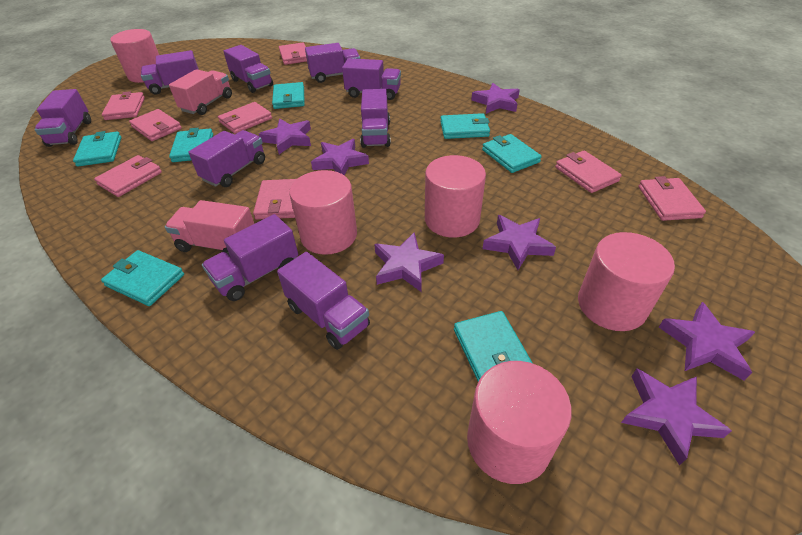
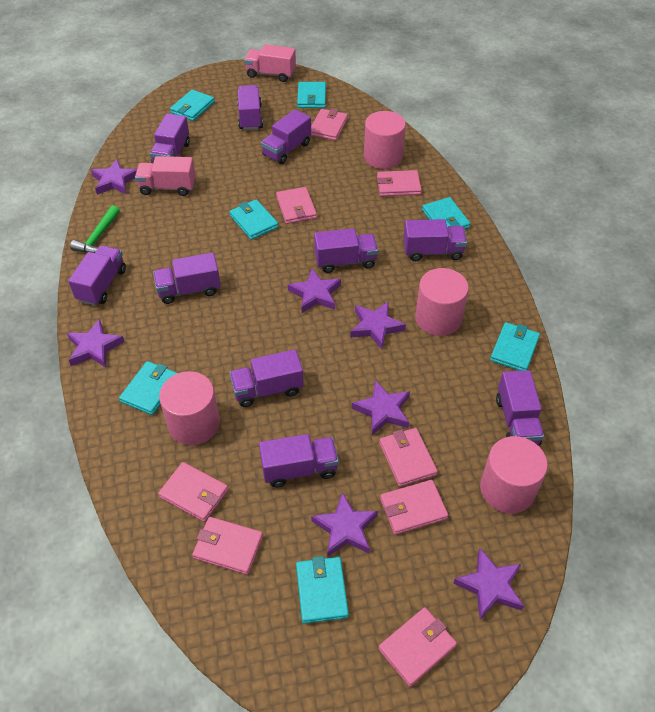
green hammer: 0 -> 1
pink cylinder: 5 -> 4
purple truck: 9 -> 10

